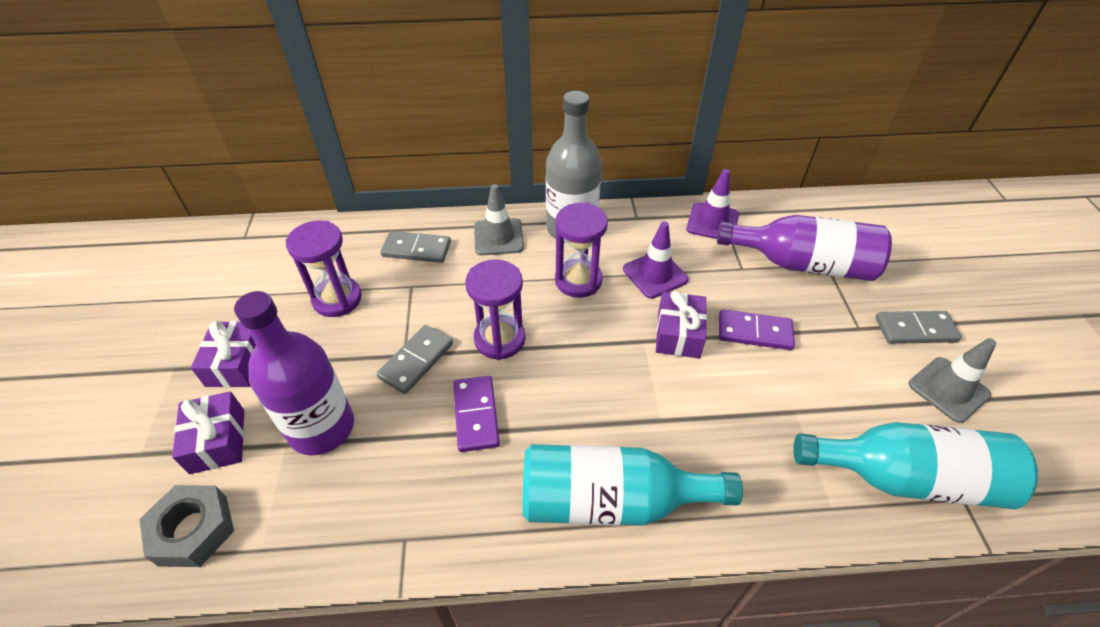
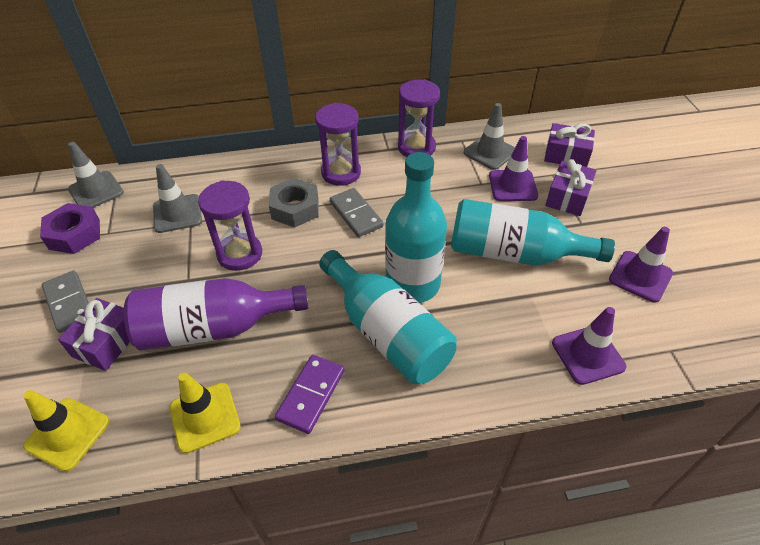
grey bottle: 1 -> 0
grey domino: 3 -> 2
grey traffic cone: 2 -> 3
purple bottle: 2 -> 1
purple domino: 2 -> 1
purple nut: 0 -> 1
purple traffic cone: 2 -> 3
turquoise bottle: 2 -> 3
yellow traffic cone: 0 -> 2

